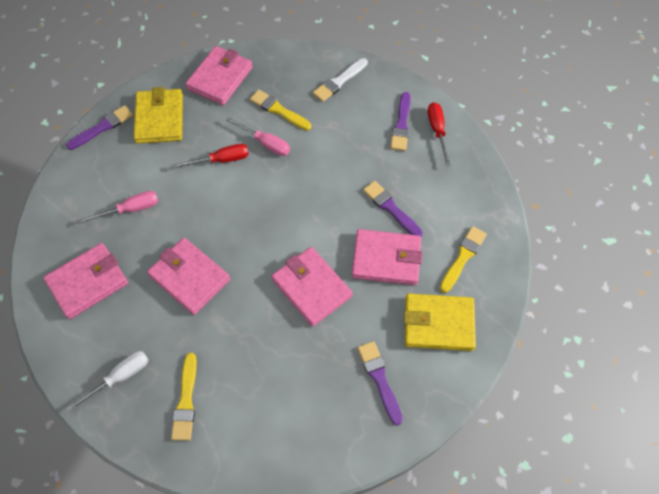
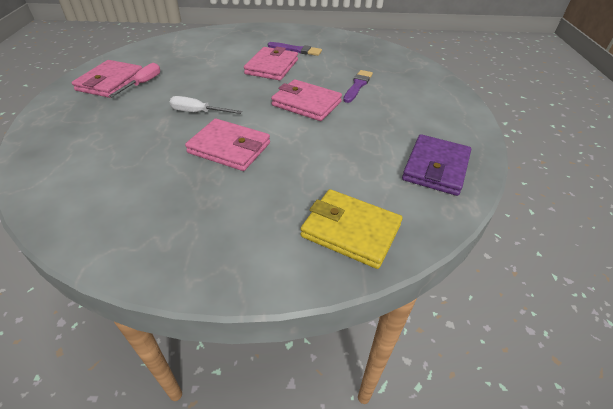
pink screwdriver: 2 -> 1
pink wallet: 5 -> 4
purple brush: 4 -> 2
purple wallet: 0 -> 1
red screwdriver: 2 -> 0
white brush: 1 -> 0
yellow brush: 3 -> 0
yellow wallet: 2 -> 1

